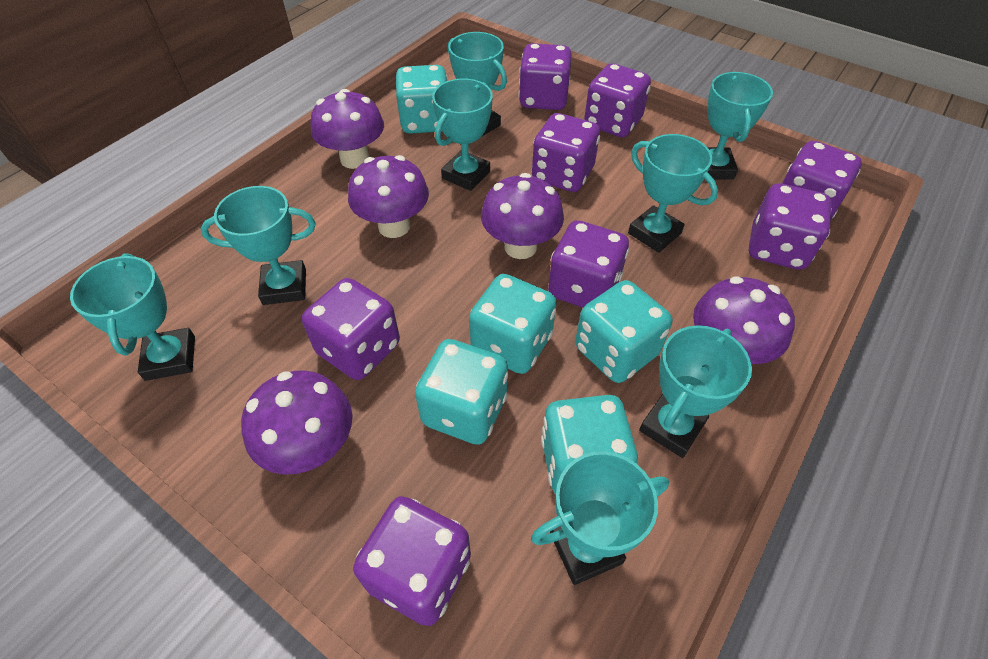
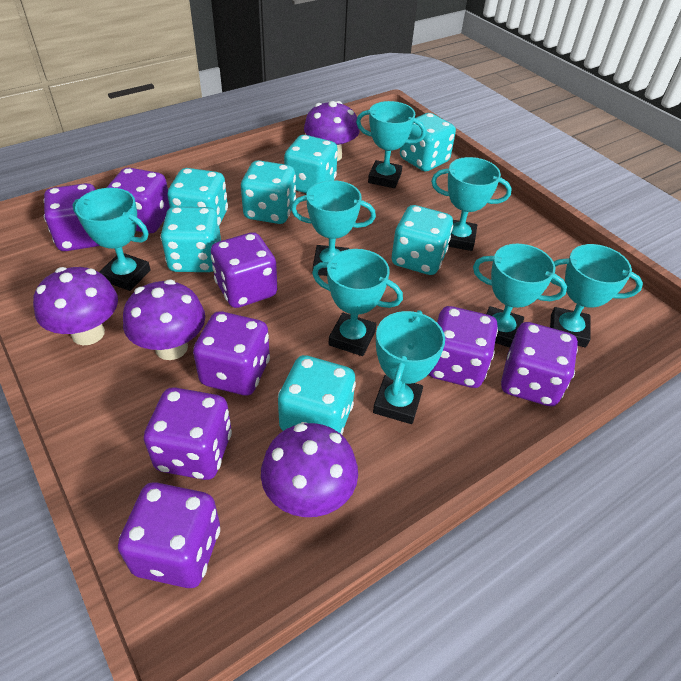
purple mushroom: 5 -> 4
turquoise dice: 5 -> 7

